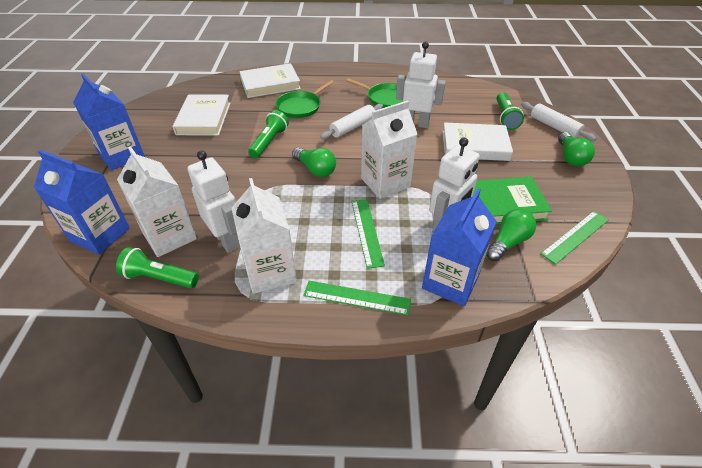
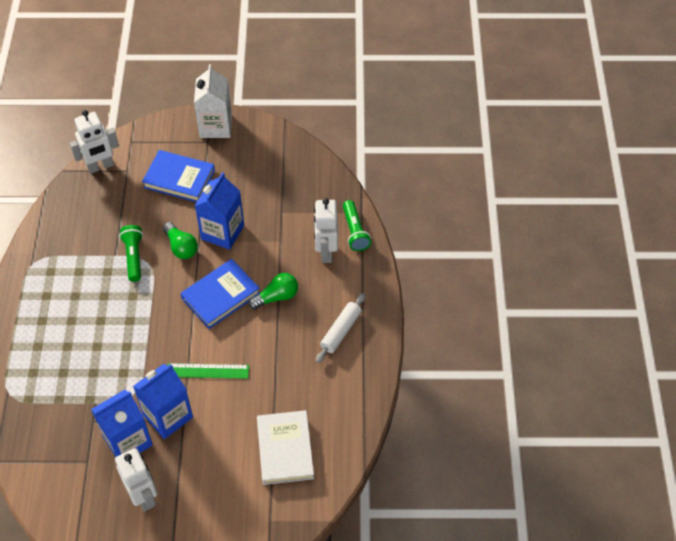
blue book: 0 -> 2
green book: 1 -> 0
green flashlight: 3 -> 2
green light bulb: 3 -> 2
green pan: 2 -> 0
green ruler: 3 -> 1
white book: 3 -> 1
white carton: 3 -> 1
white rolling pin: 2 -> 1

